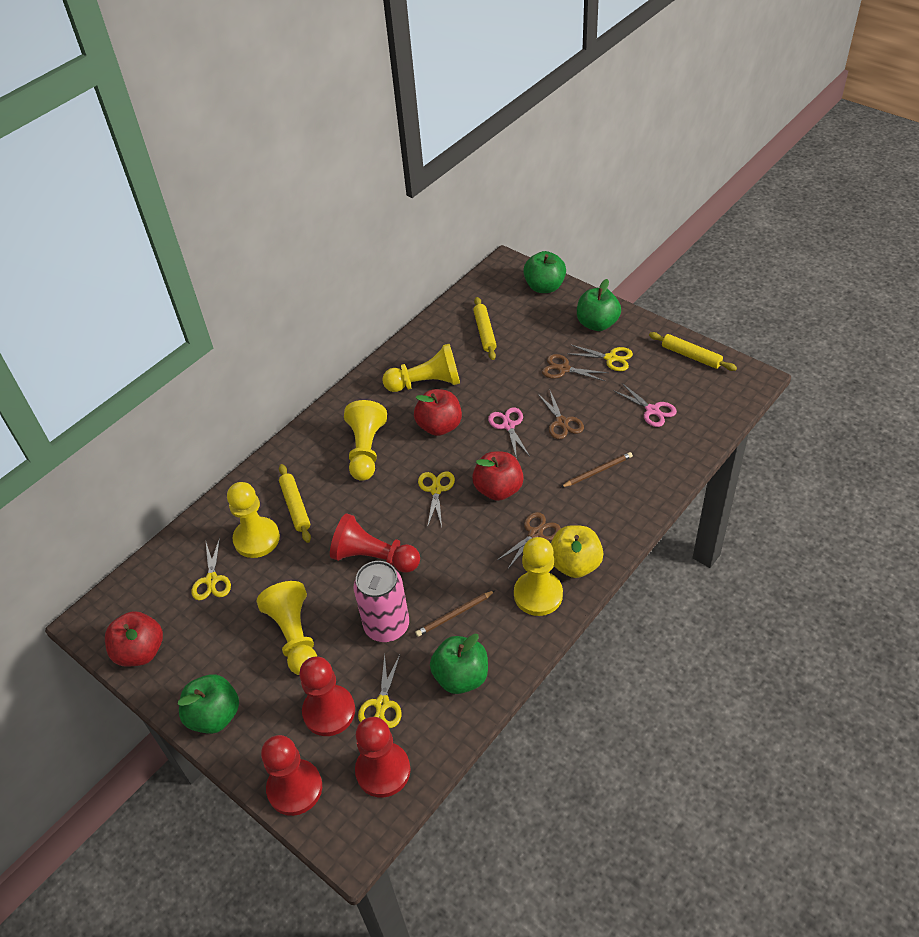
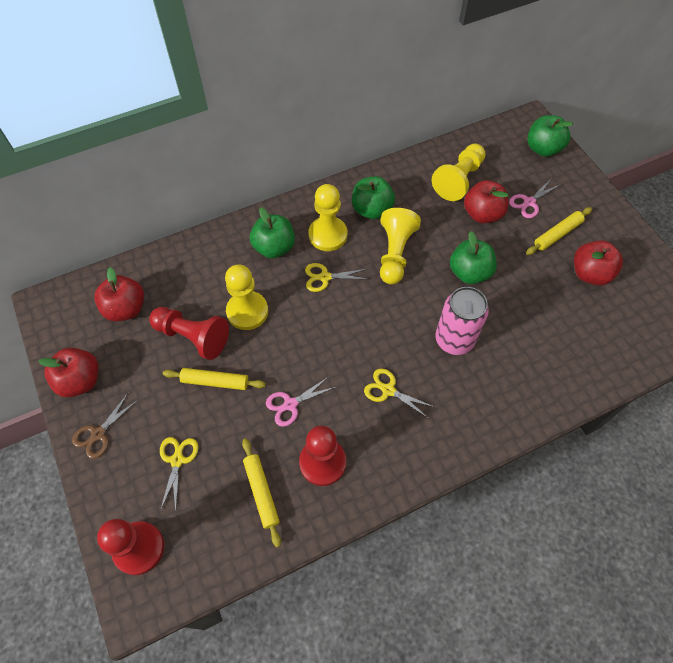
brown pencil: 2 -> 0
brown scissors: 3 -> 1
red apple: 3 -> 4
red pawn: 4 -> 3
yellow apple: 1 -> 0
yellow pawn: 5 -> 4
yellow scissors: 4 -> 3

